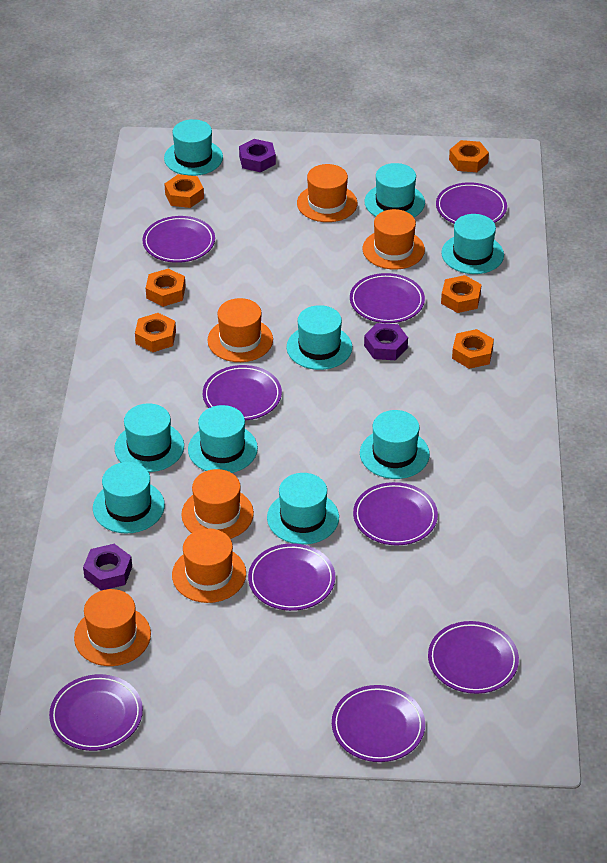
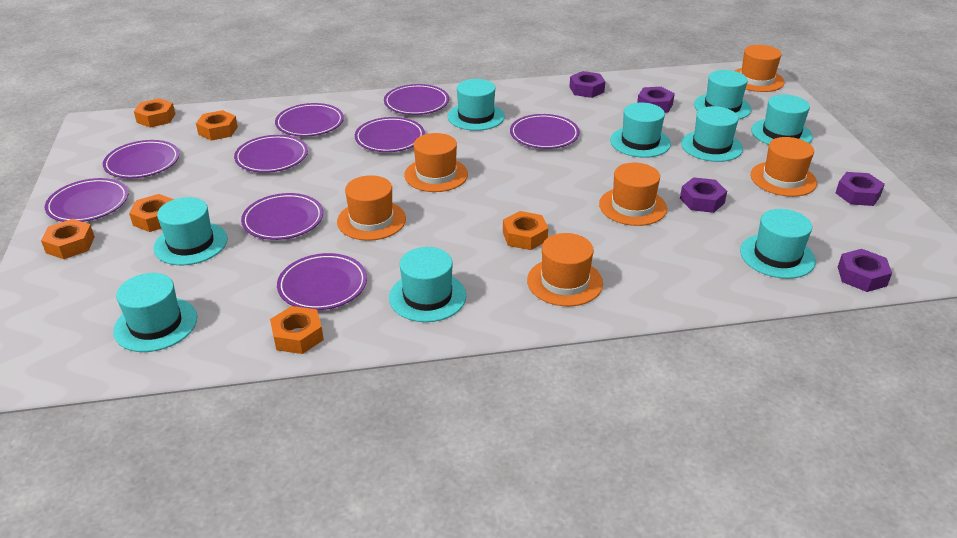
purple nut: 3 -> 5

